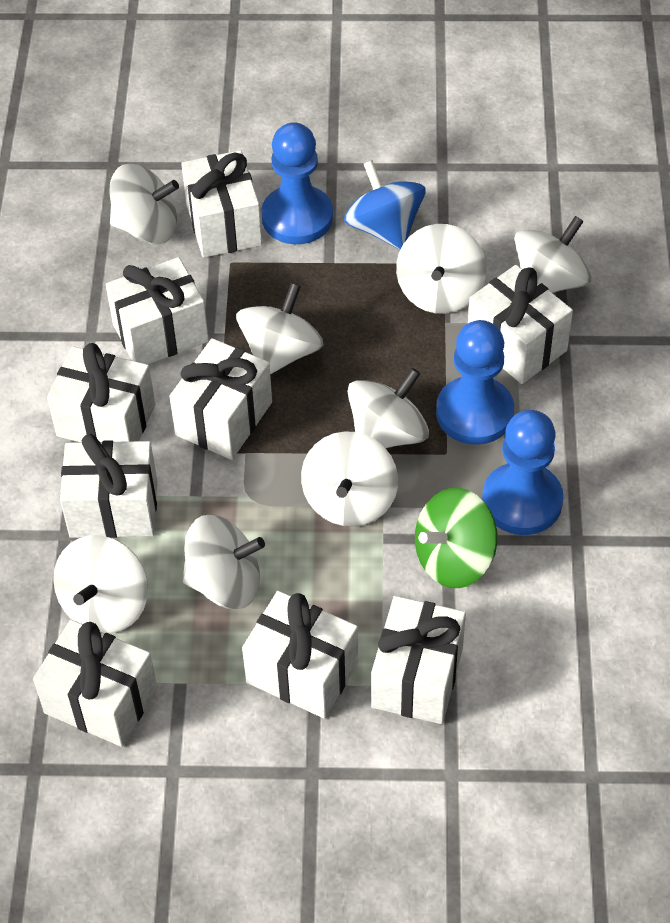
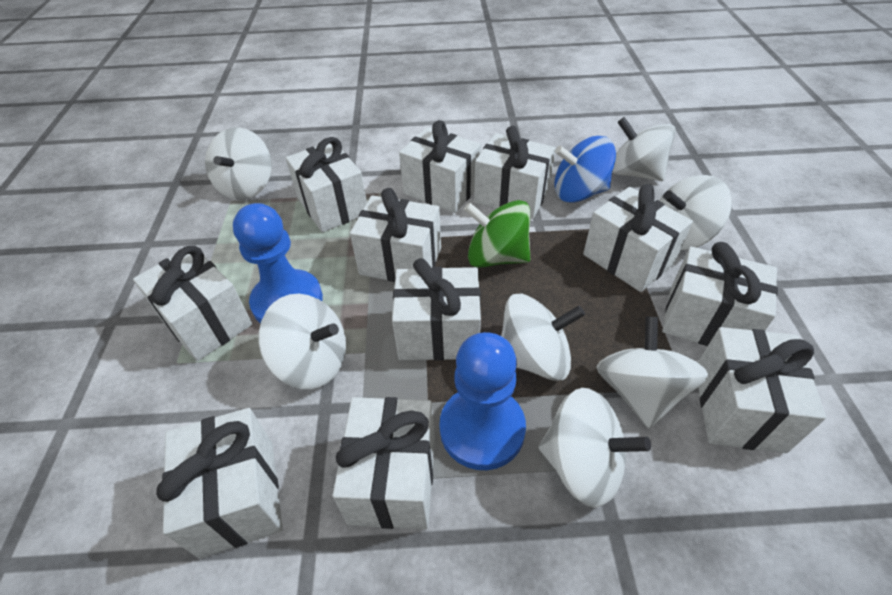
blue pawn: 3 -> 2
white gift: 9 -> 11
white spinning top: 8 -> 7

